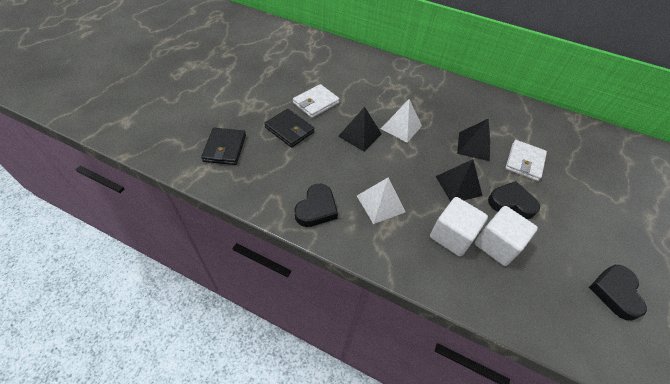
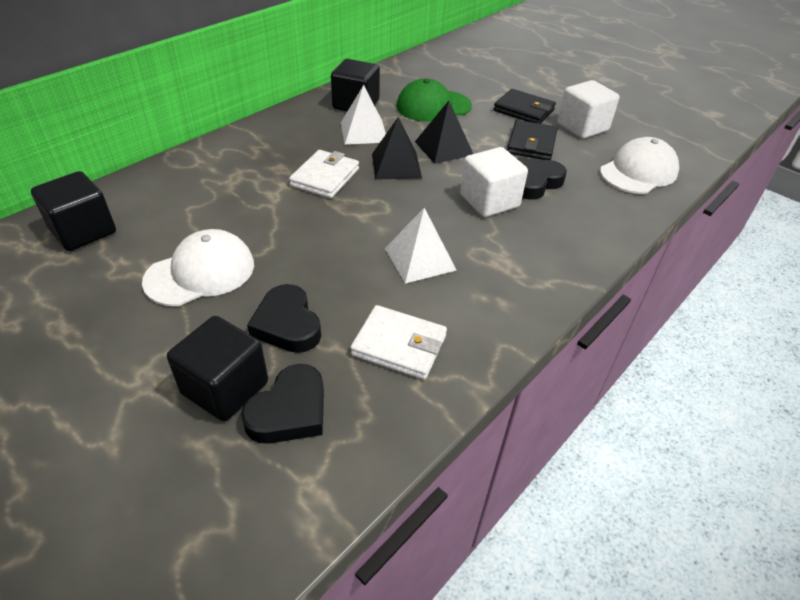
black cube: 0 -> 3
black pyramid: 3 -> 2
green cap: 0 -> 1
white cap: 0 -> 2

